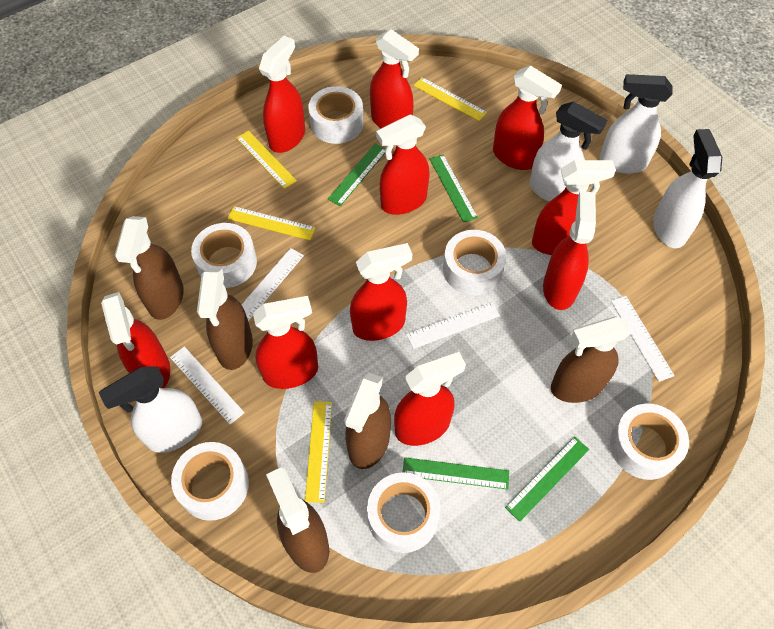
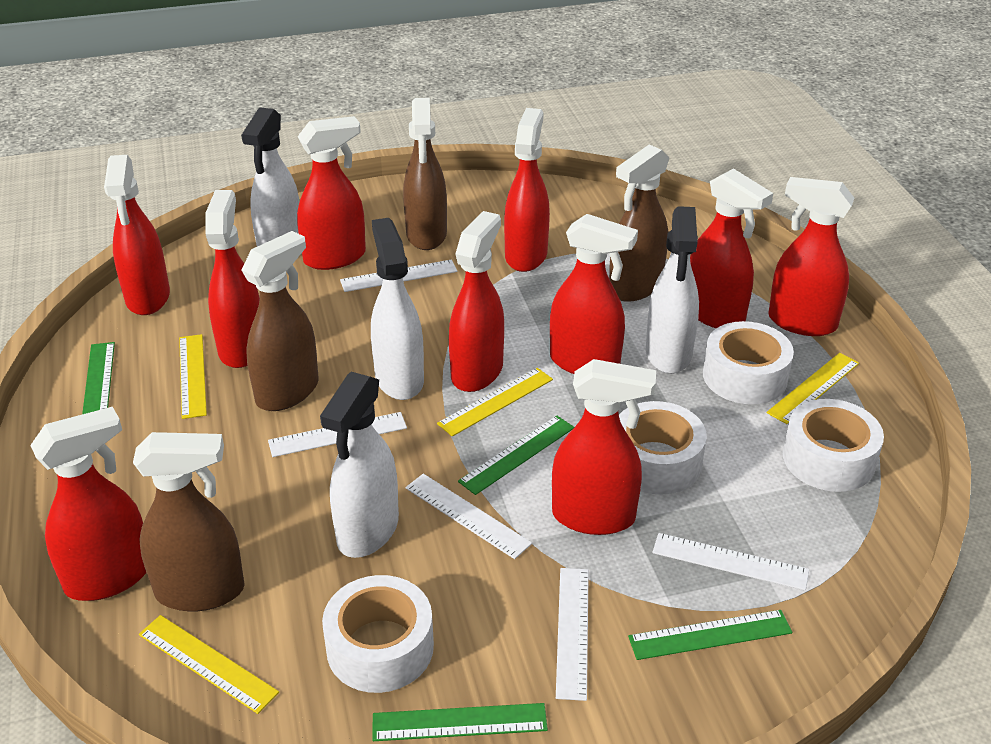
brown spray bottle: 5 -> 4
white ruler: 4 -> 5
white tape: 6 -> 4

